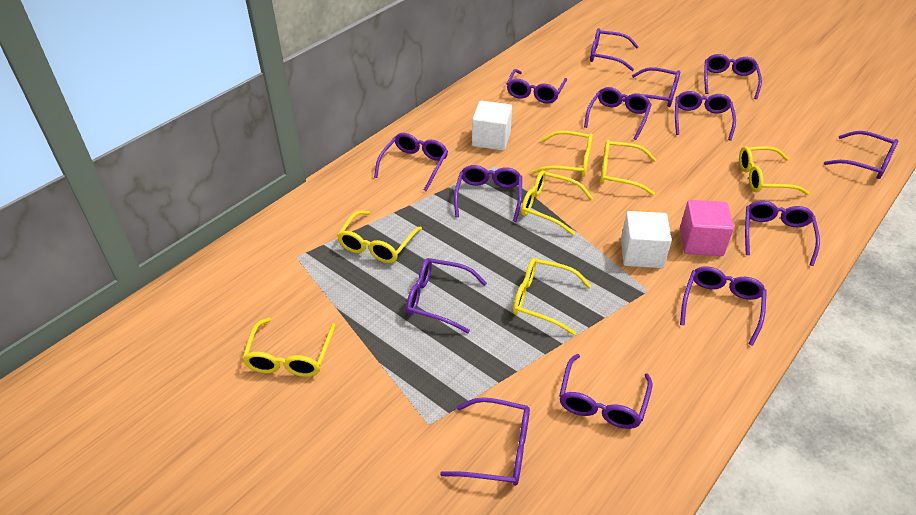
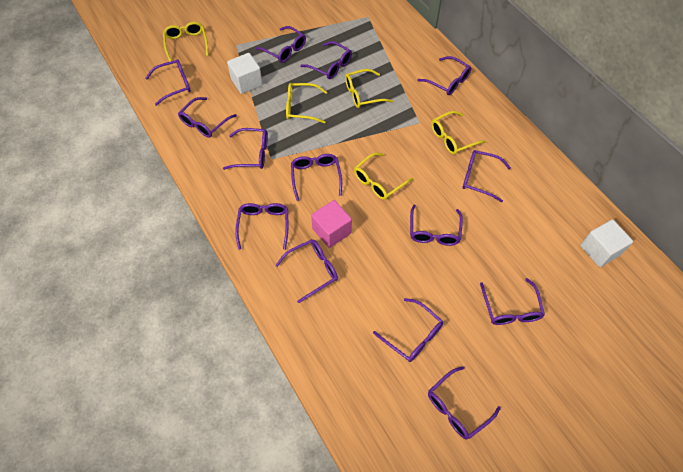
yellow glasses: 7 -> 5

